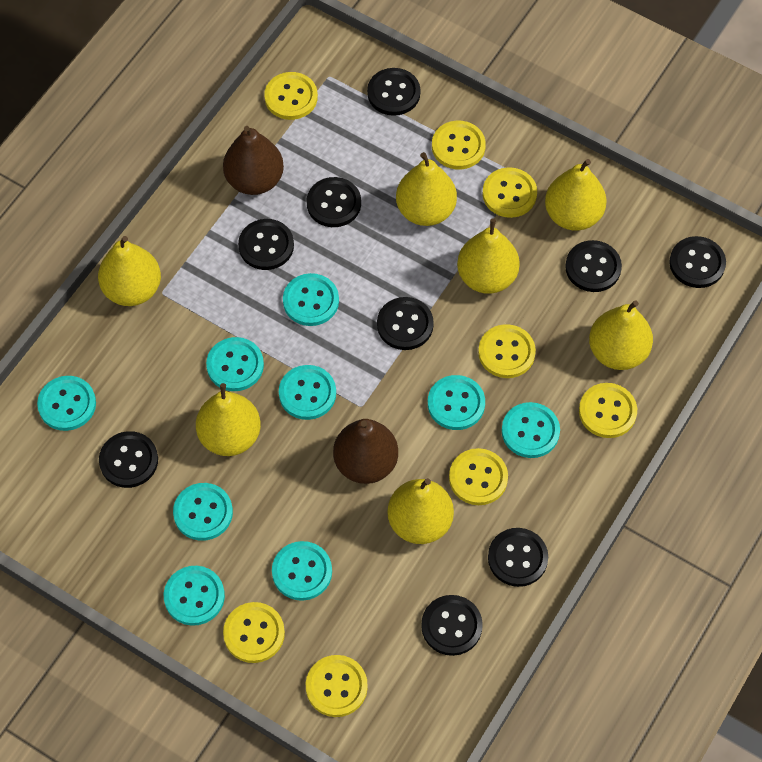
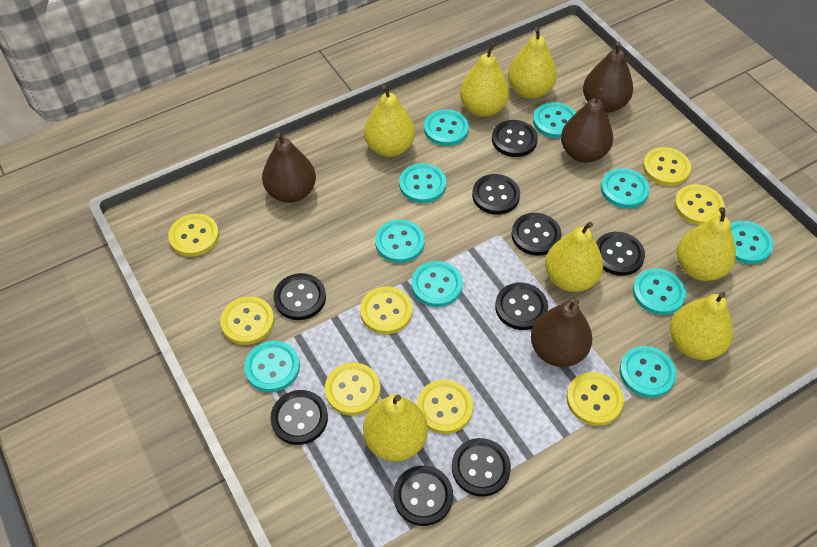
brown pear: 2 -> 4
turquoise button: 9 -> 10

